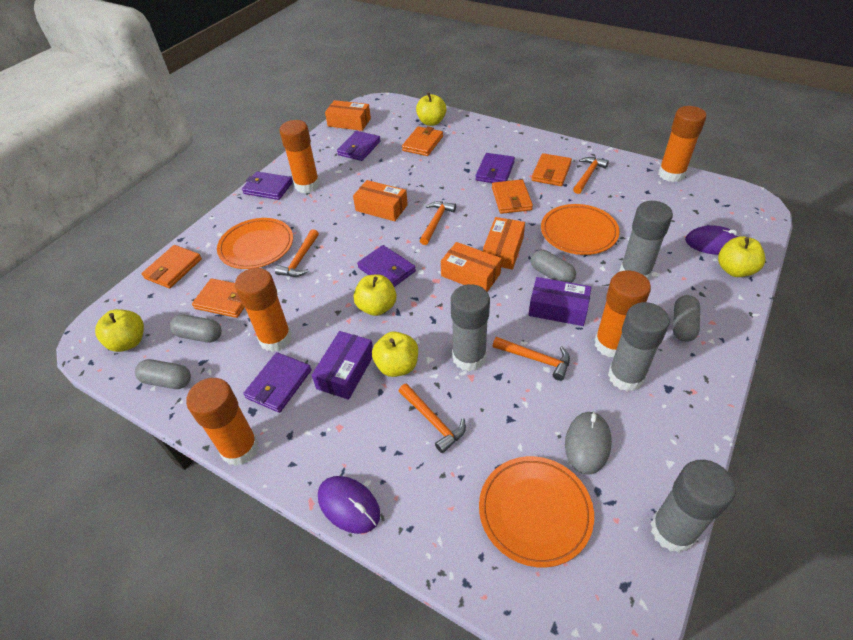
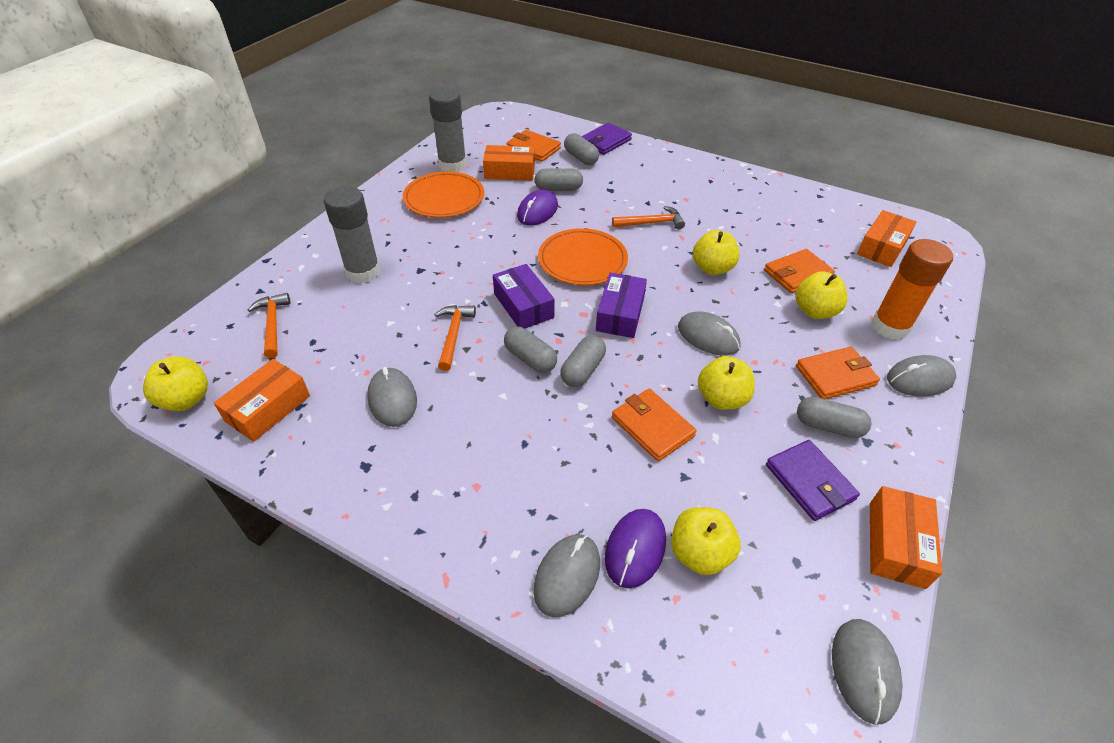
grey capsule: 4 -> 5
grey glue stick: 4 -> 2
grey mouse: 1 -> 5
orange glue stick: 5 -> 1
orange hammer: 5 -> 3
orange plate: 3 -> 2
orange wallet: 5 -> 4
purple wallet: 5 -> 2

